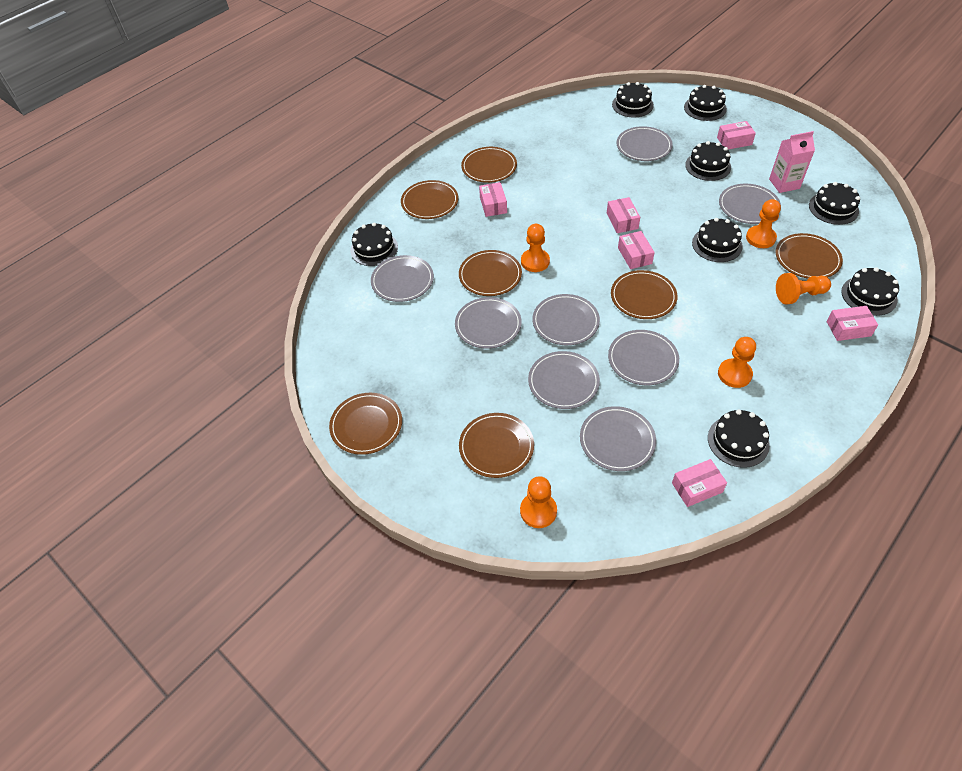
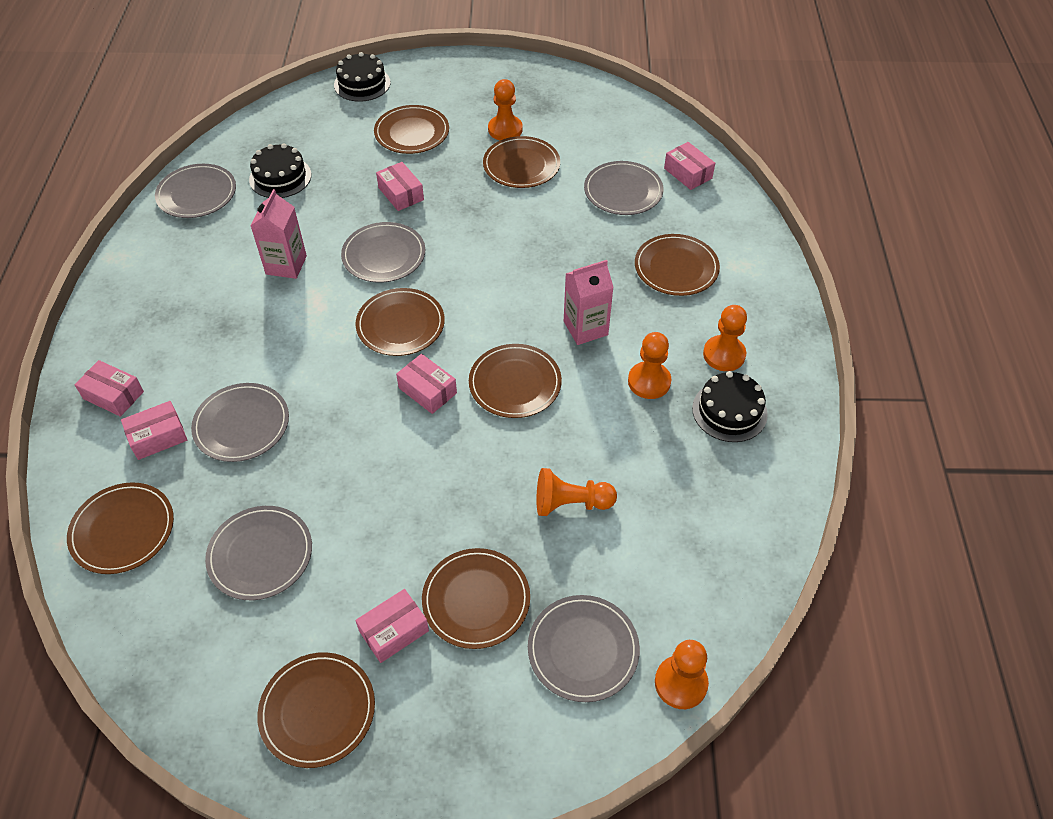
black cake: 8 -> 3
brown plate: 7 -> 8
grey plate: 8 -> 6
pink carton: 1 -> 2

